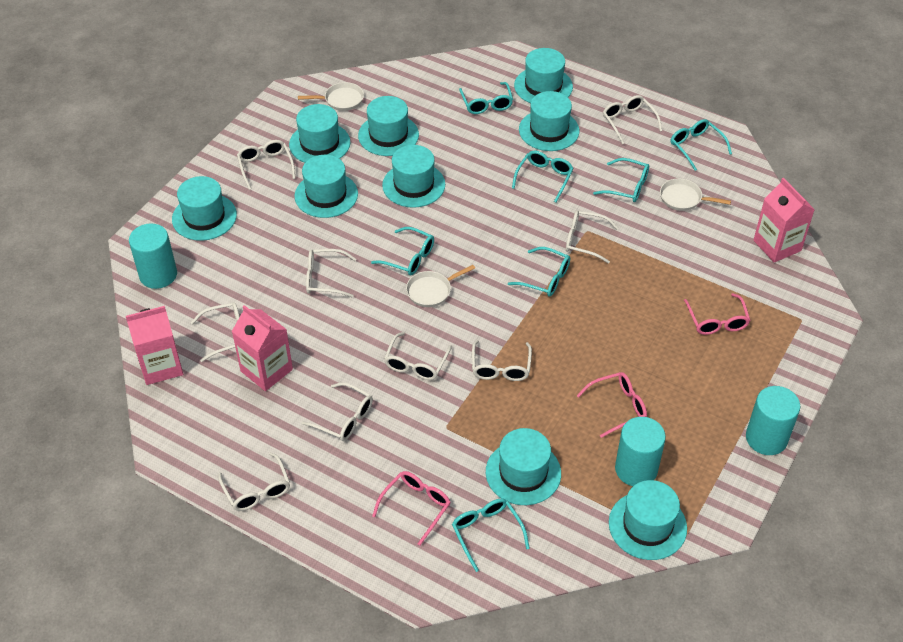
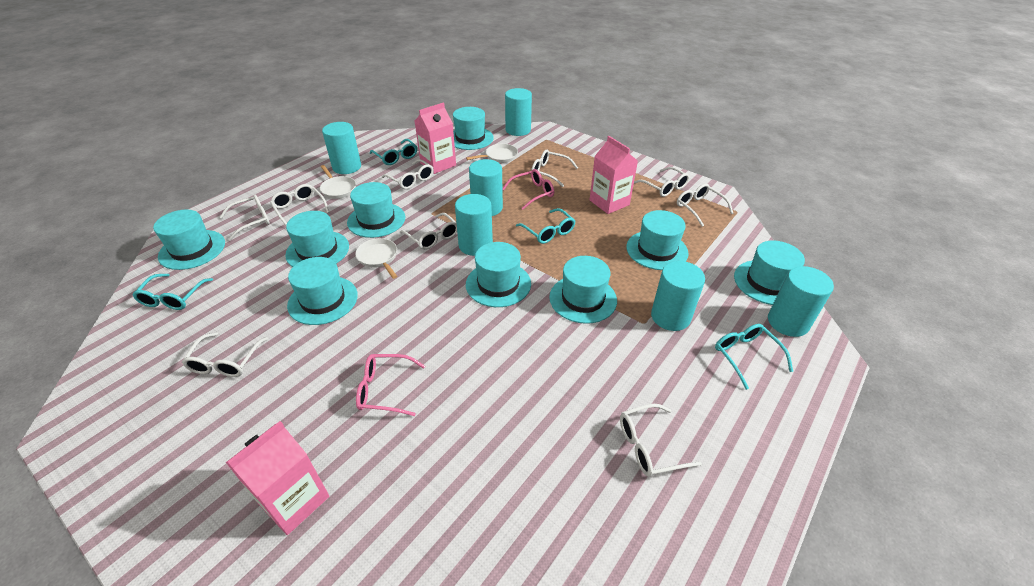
pink glasses: 3 -> 2
turquoise cylinder: 3 -> 6
turquoise glasses: 7 -> 4

